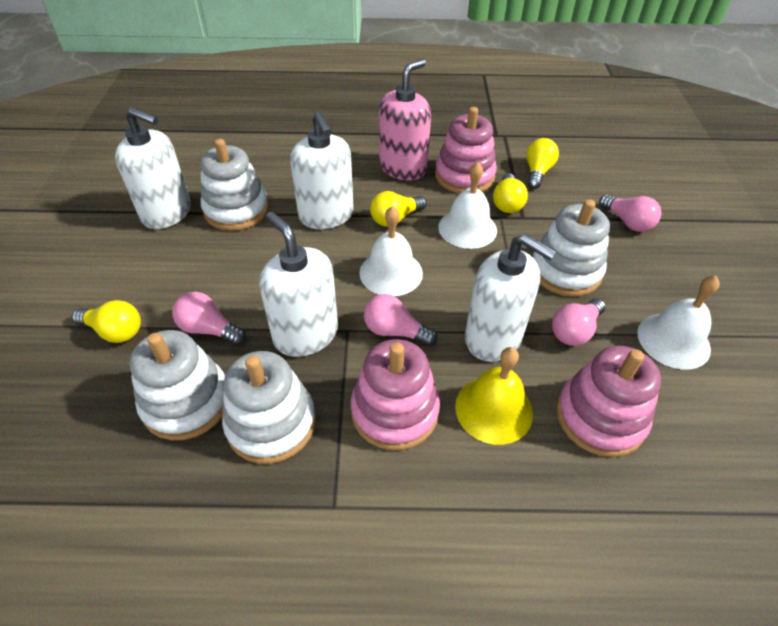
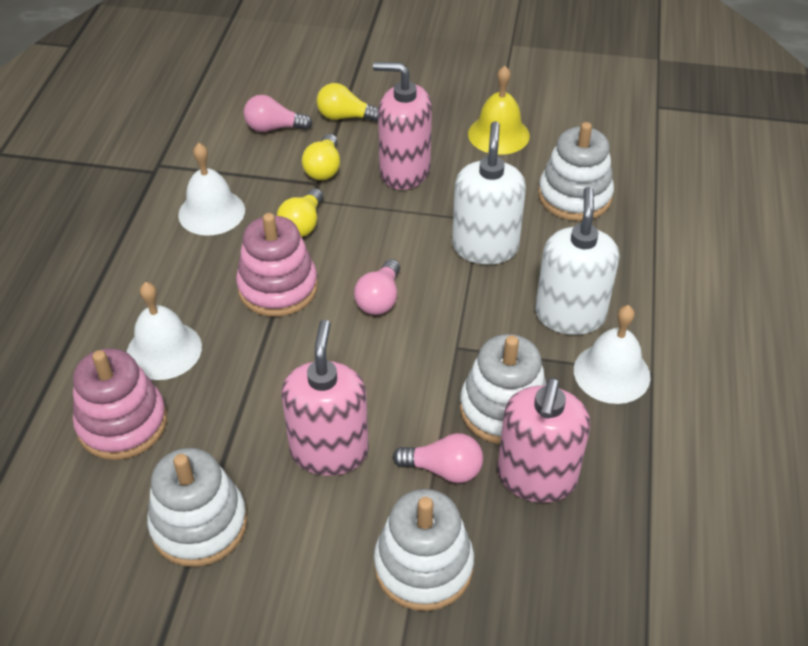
pink light bulb: 4 -> 3
pink soap dispenser: 1 -> 3
pink stacking toy: 3 -> 2
white soap dispenser: 4 -> 2
yellow light bulb: 4 -> 3

